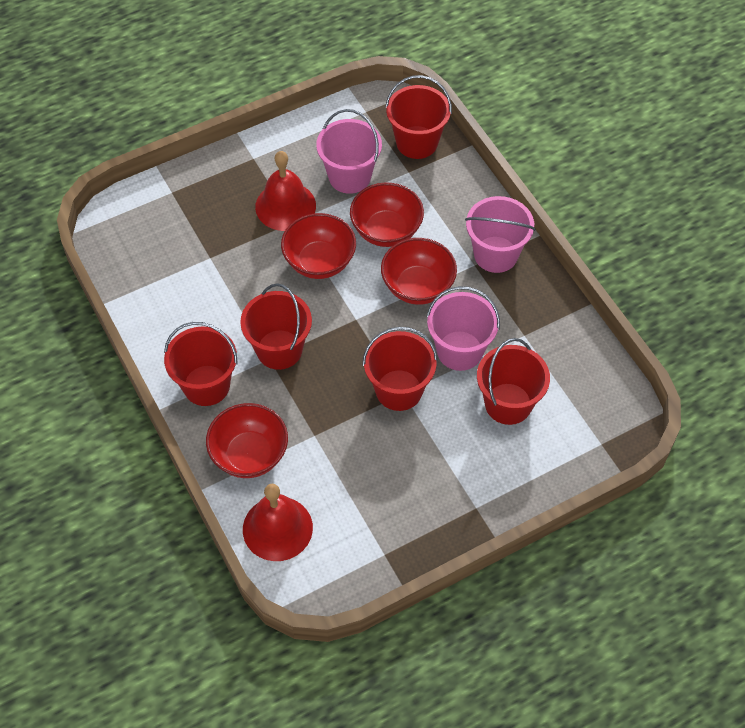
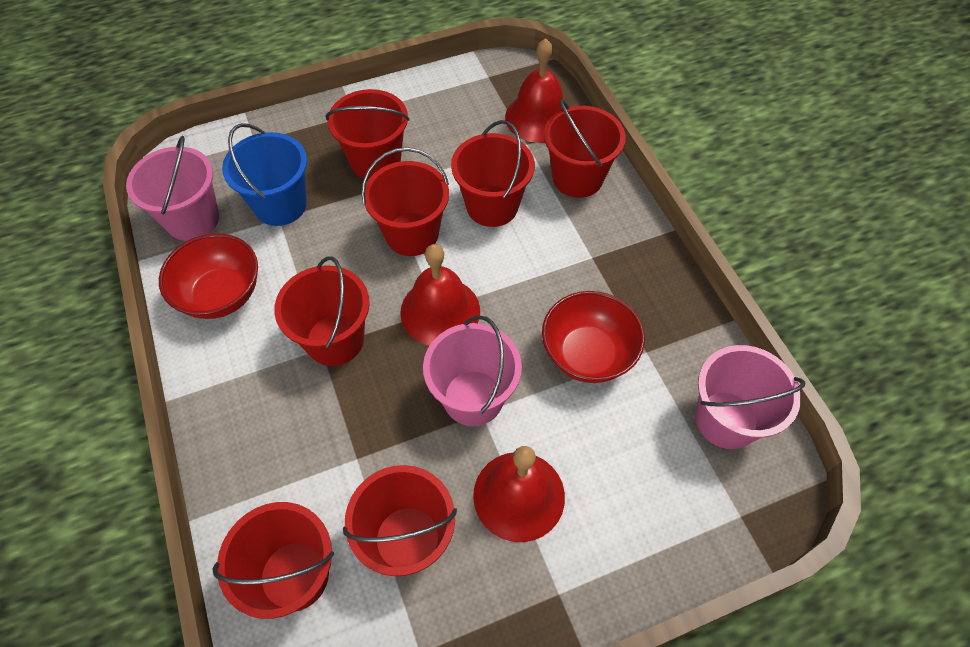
blue bucket: 0 -> 1
red bell: 2 -> 3
red bowl: 4 -> 2
red bucket: 5 -> 7

